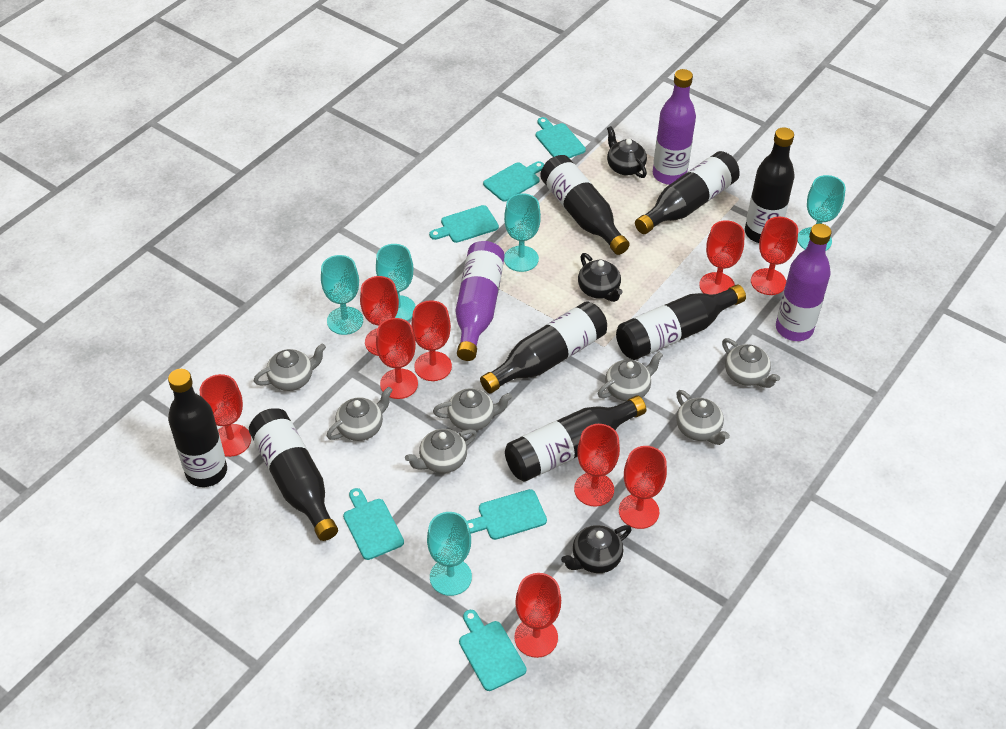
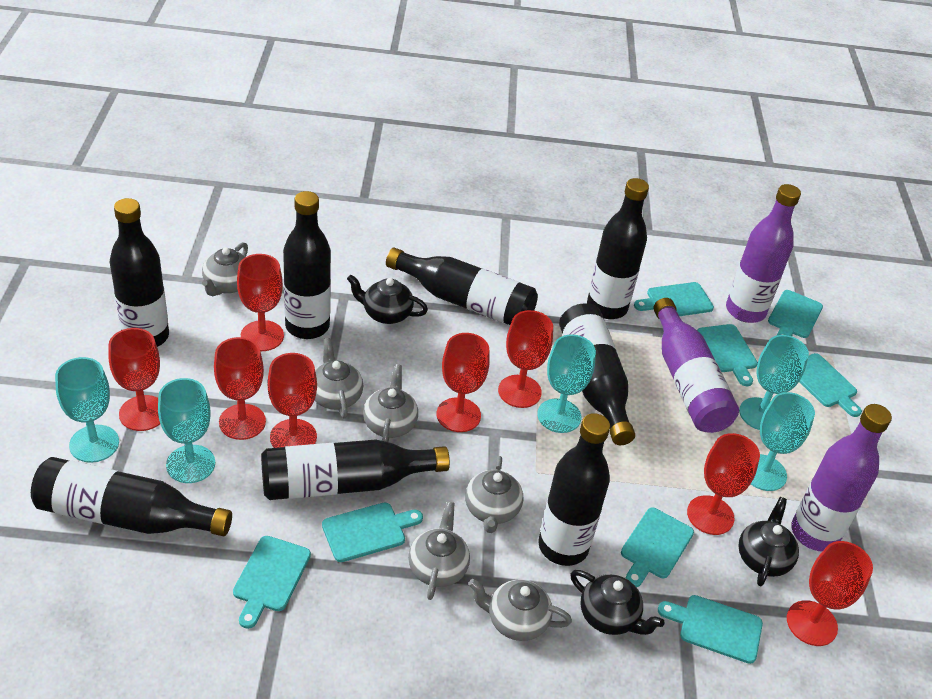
grey teapot: 7 -> 6
red goblet: 9 -> 8
turquoise cutting board: 6 -> 8

